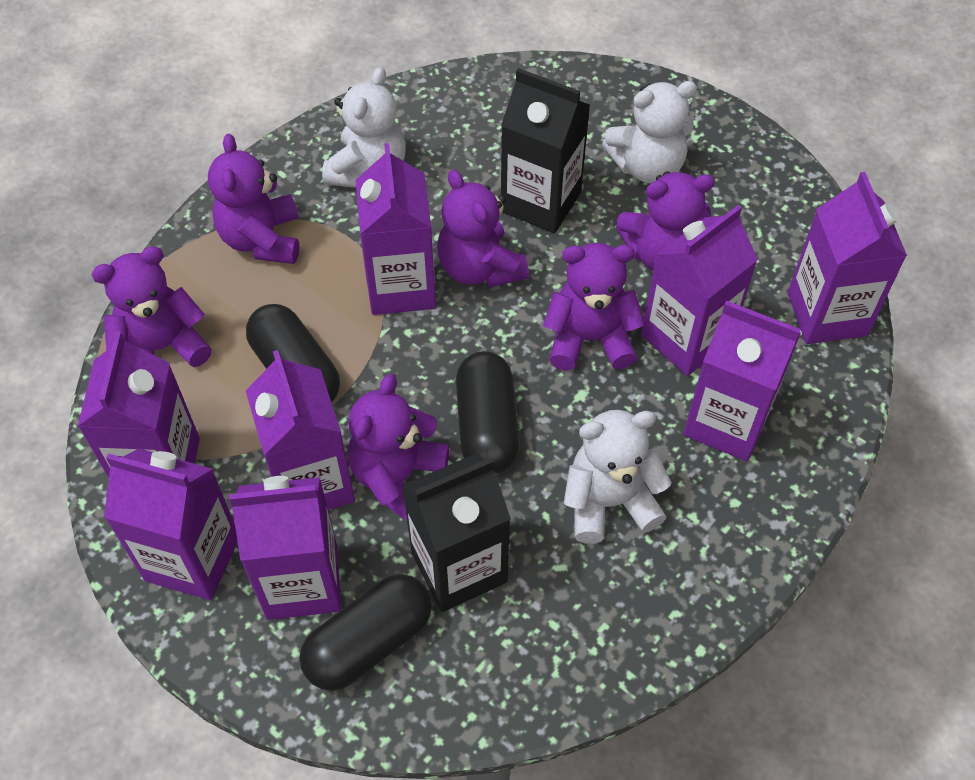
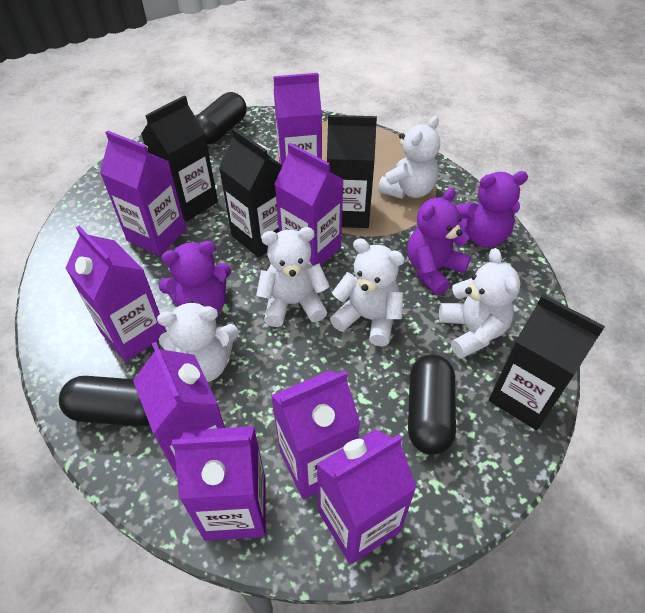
black carton: 2 -> 4
purple teddy bear: 6 -> 3
white teddy bear: 3 -> 5

